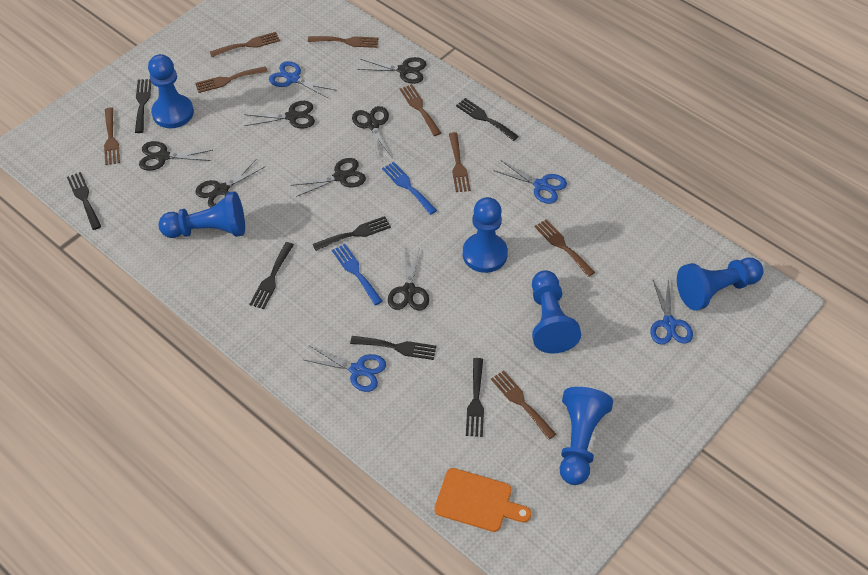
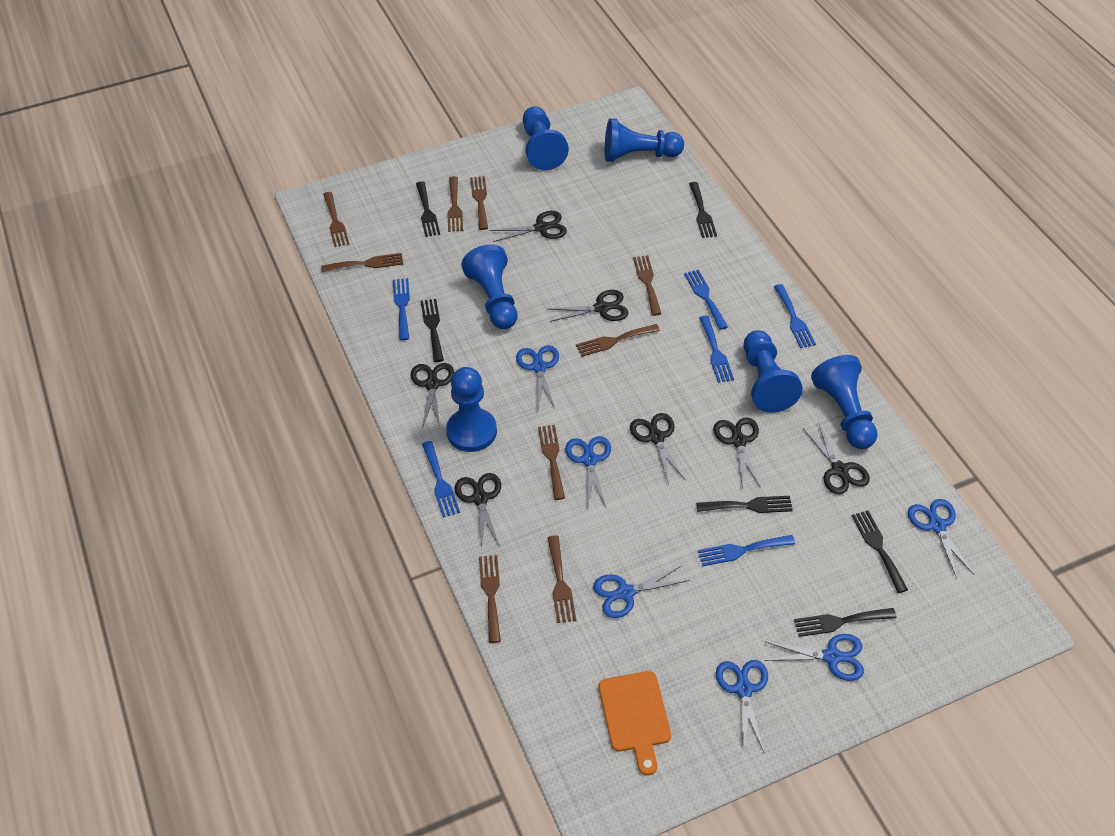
black fork: 7 -> 6
blue fork: 2 -> 6
blue scissors: 4 -> 6
brown fork: 8 -> 9

